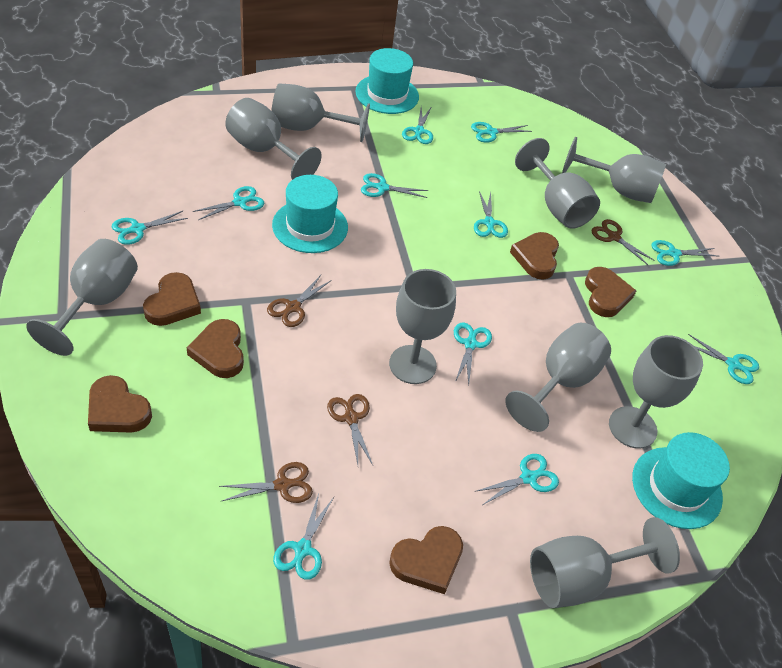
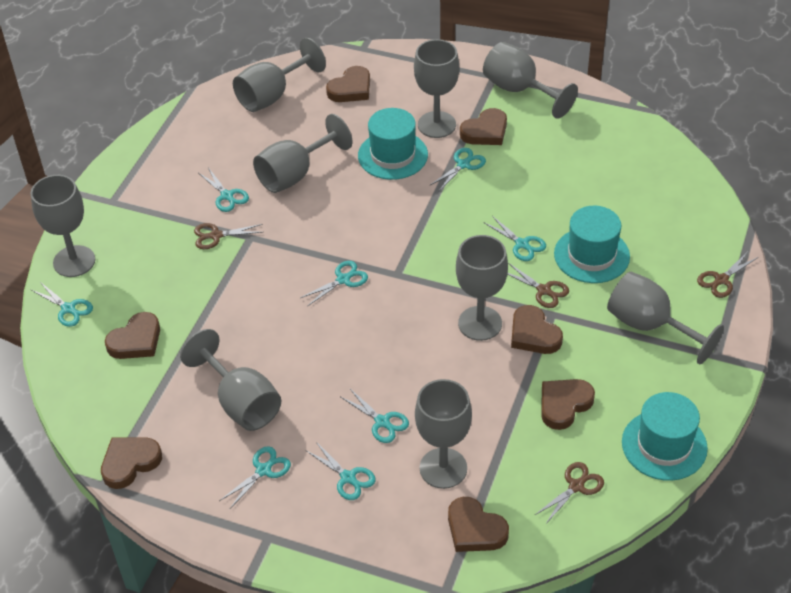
brown heart: 6 -> 7
turquoise scissors: 11 -> 8

